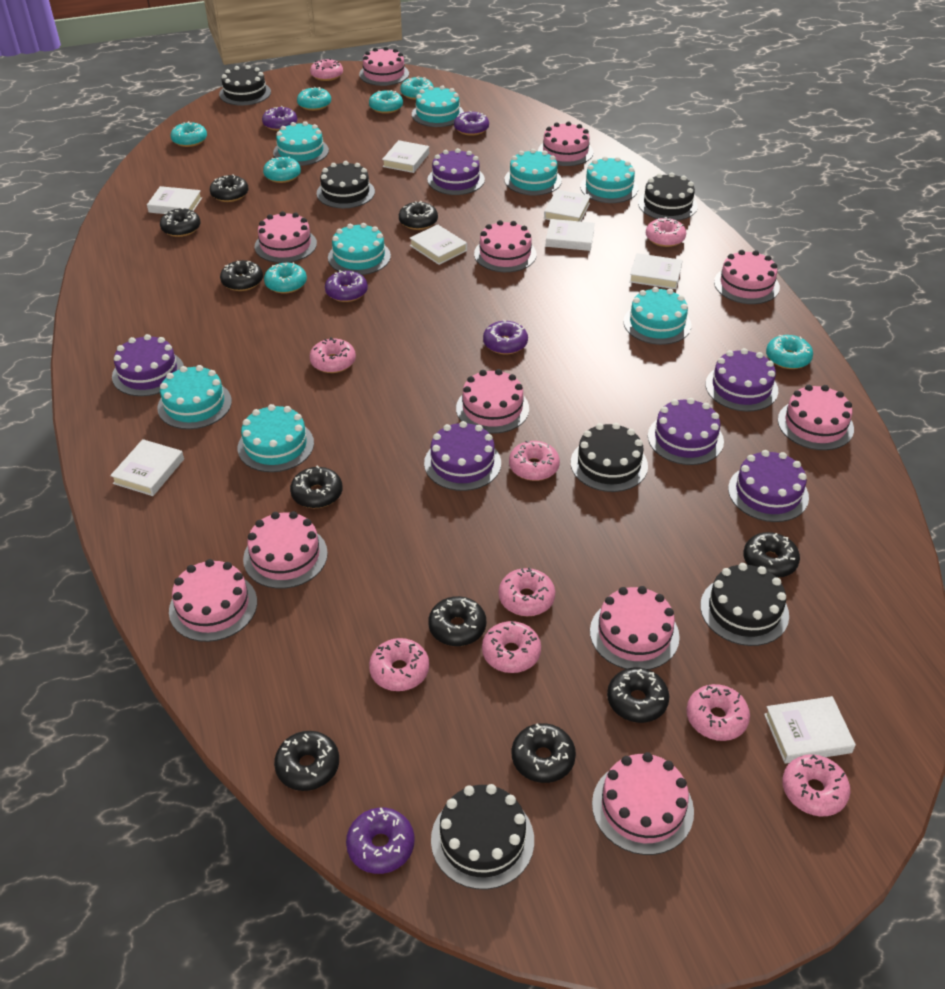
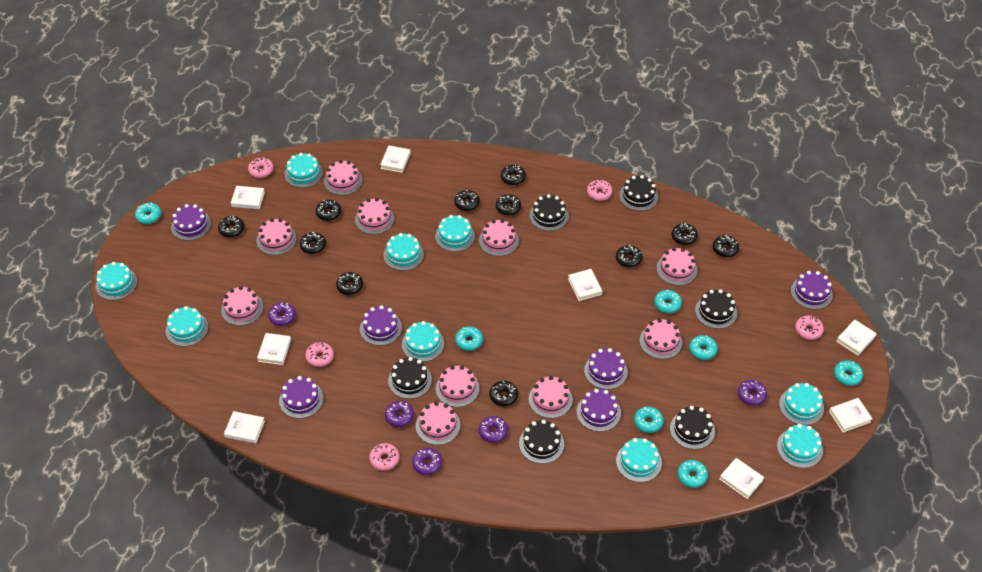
black donut: 10 -> 11
pink cake: 11 -> 10
pink donut: 9 -> 5
turquoise cake: 8 -> 9

